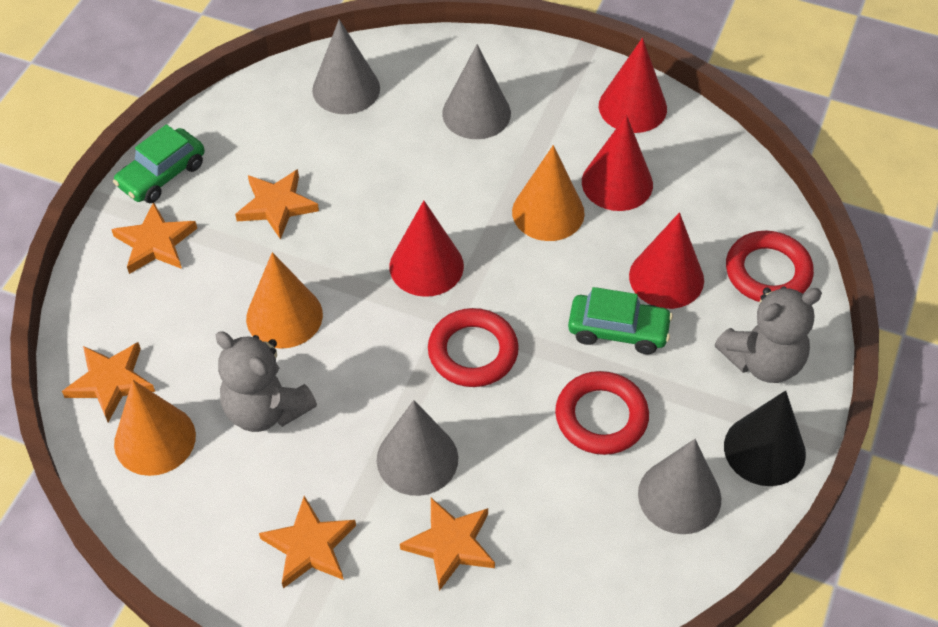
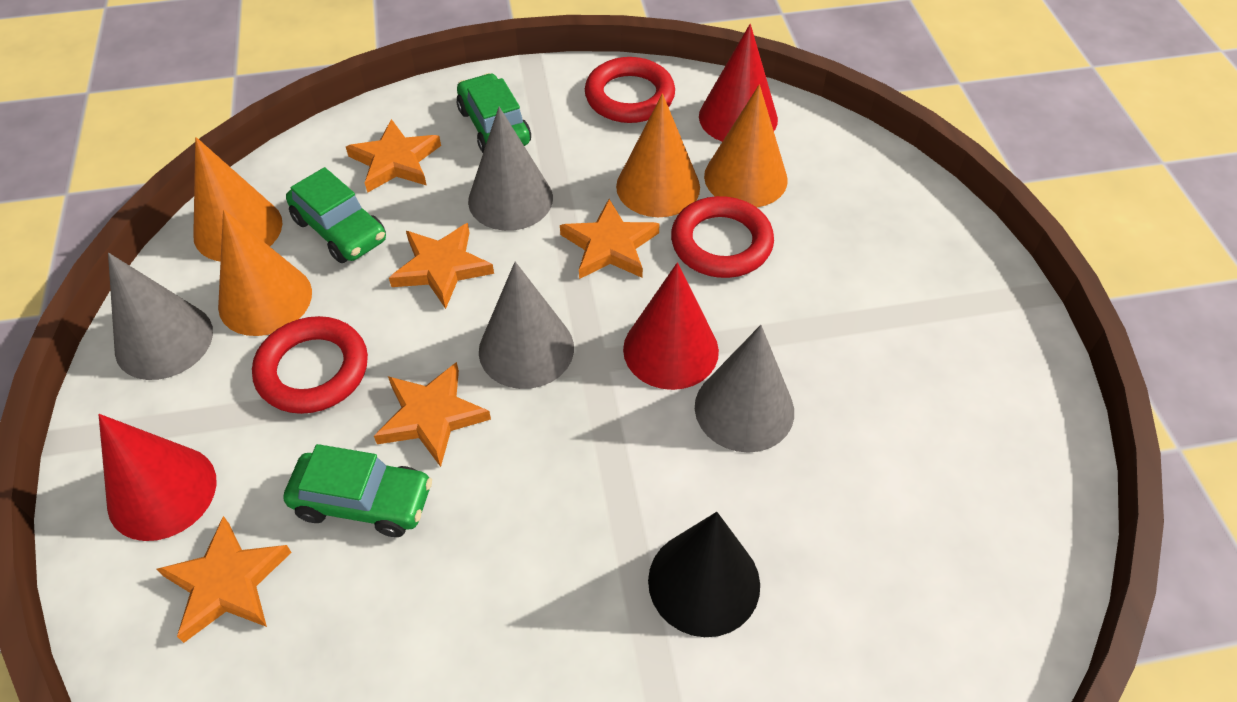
green car: 2 -> 3
grey teddy bear: 2 -> 0
orange cone: 3 -> 4
red cone: 4 -> 3

